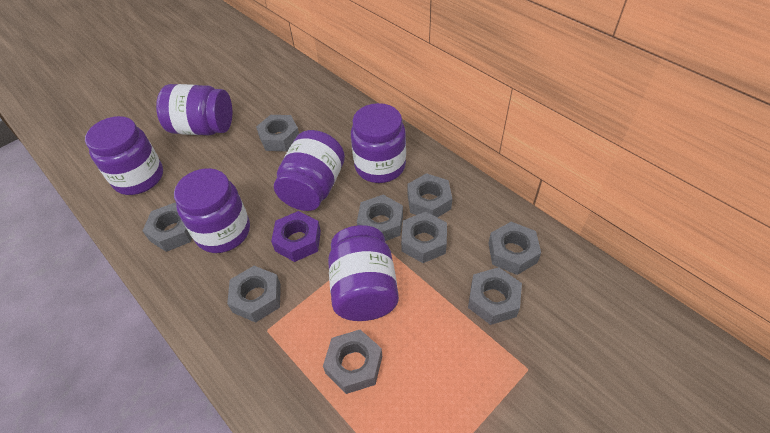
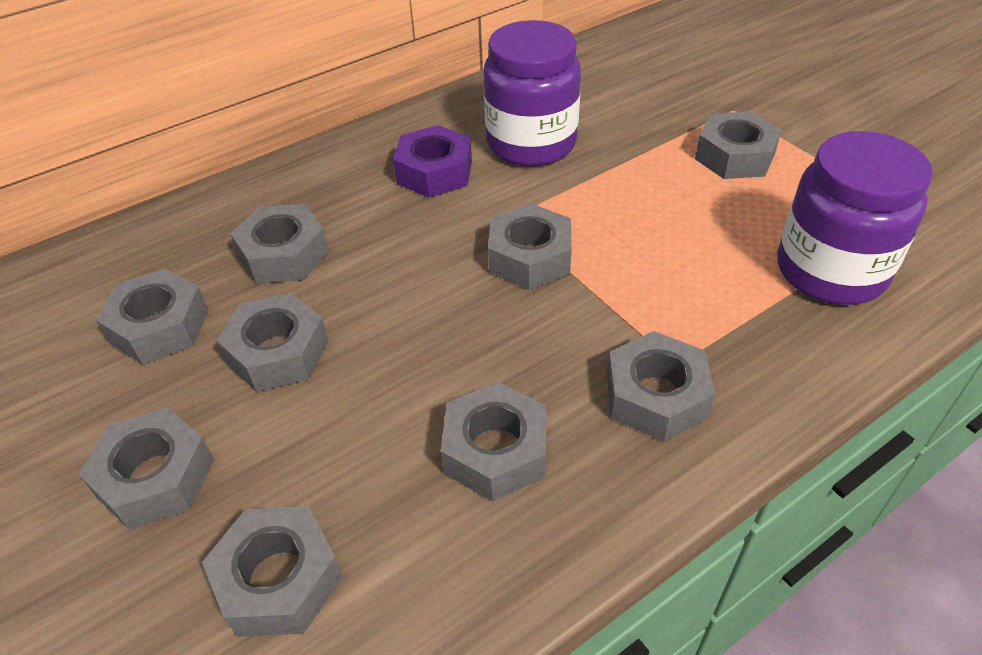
purple jar: 6 -> 2

